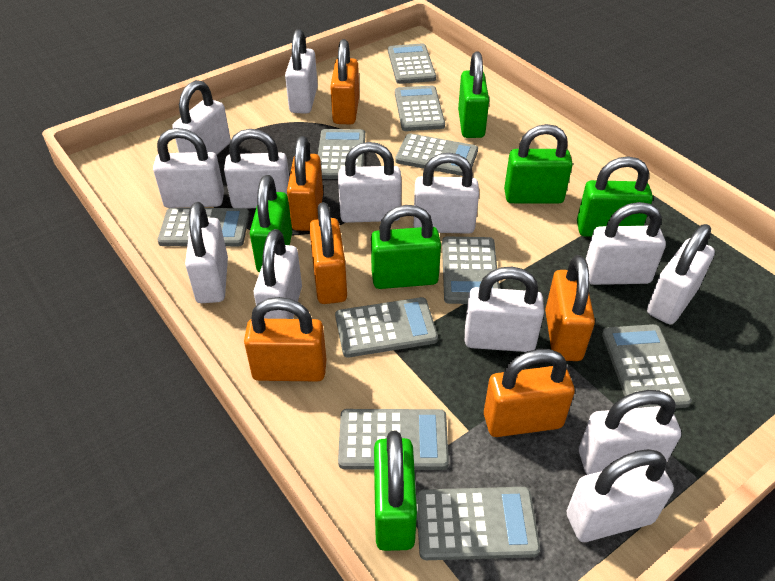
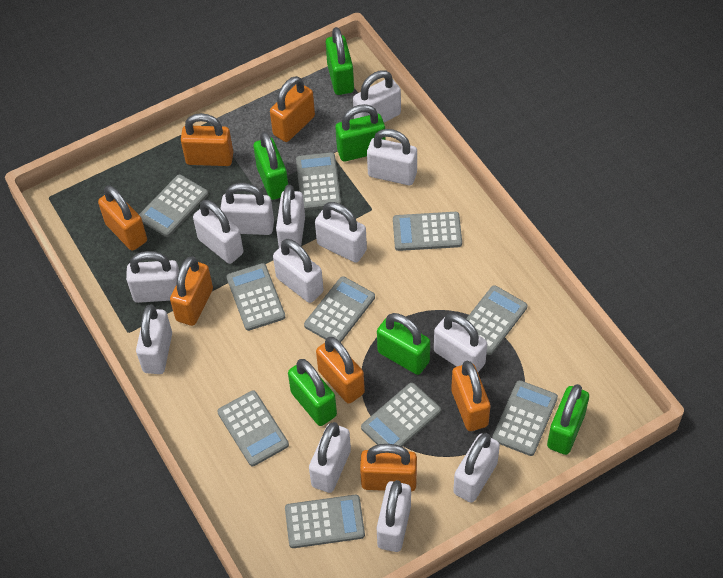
orange padlock: 6 -> 7

